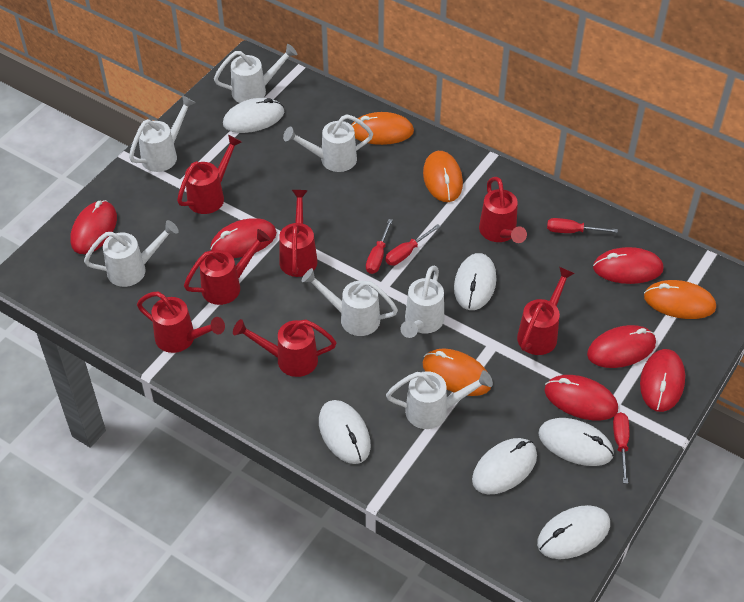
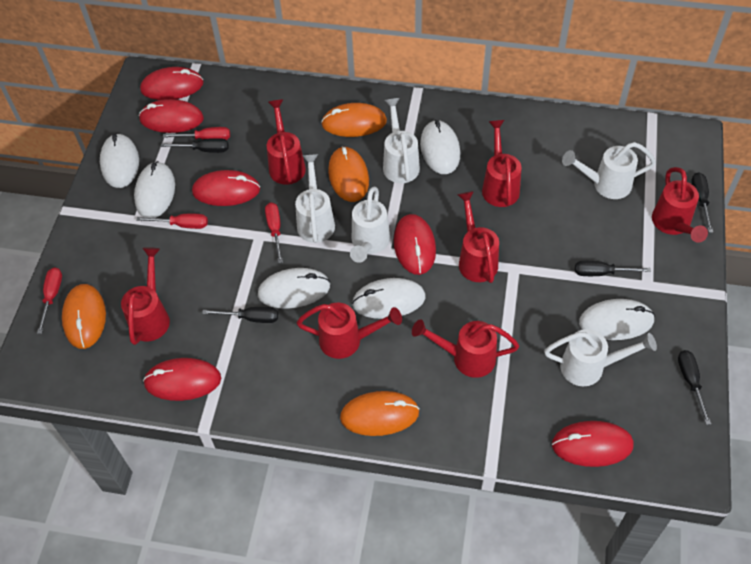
black screwdriver: 0 -> 5
white watering can: 7 -> 5

